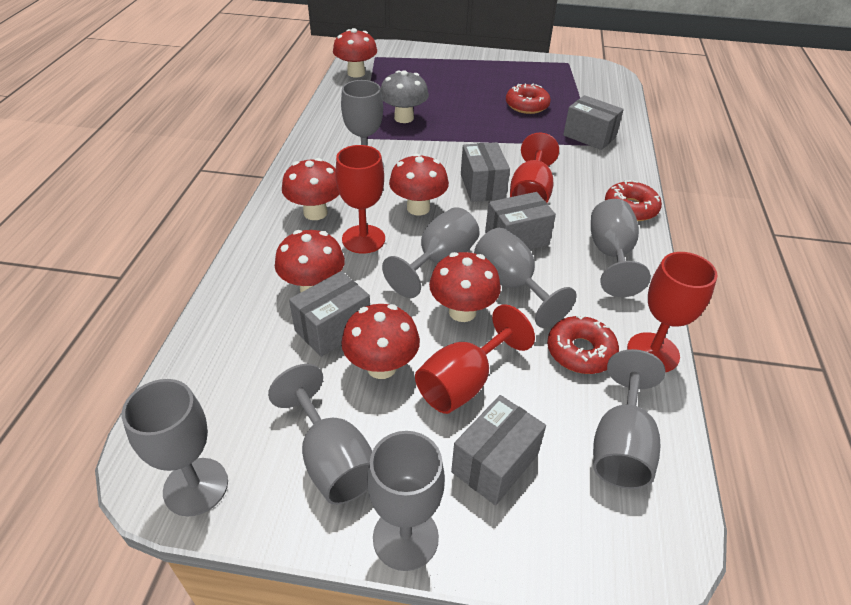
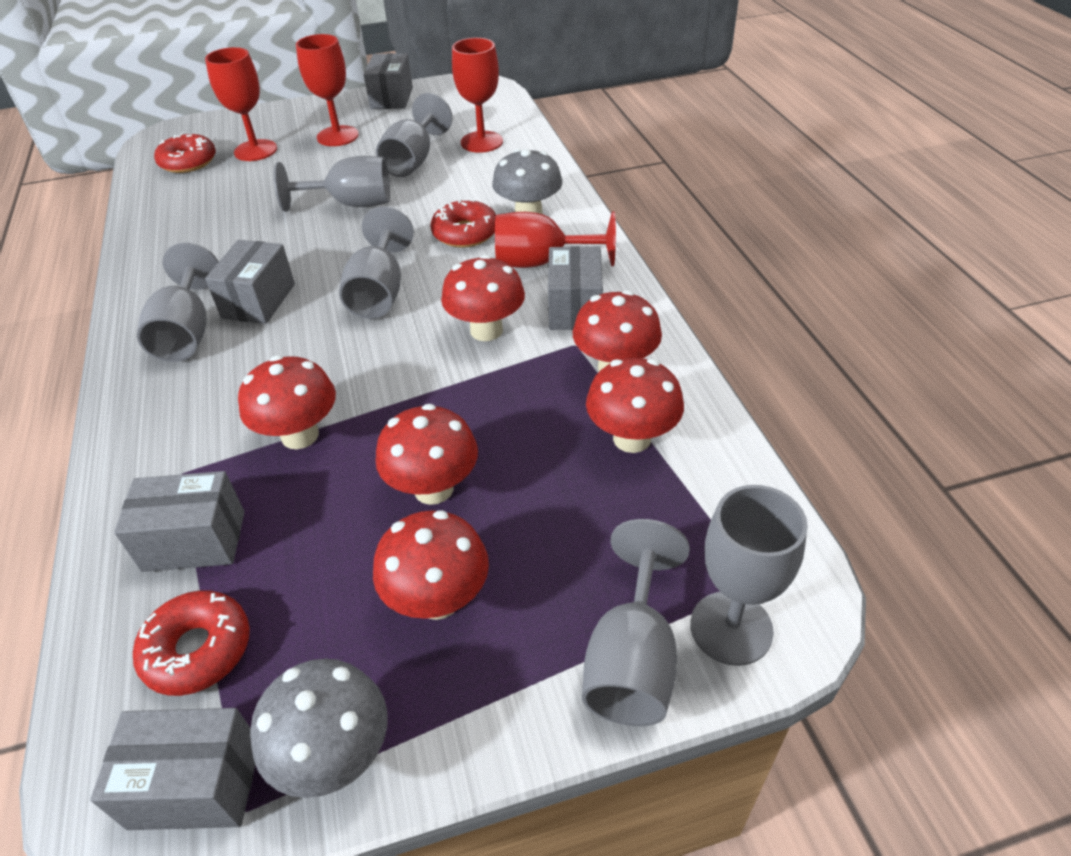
grey goblet: 8 -> 6
grey mushroom: 1 -> 2

